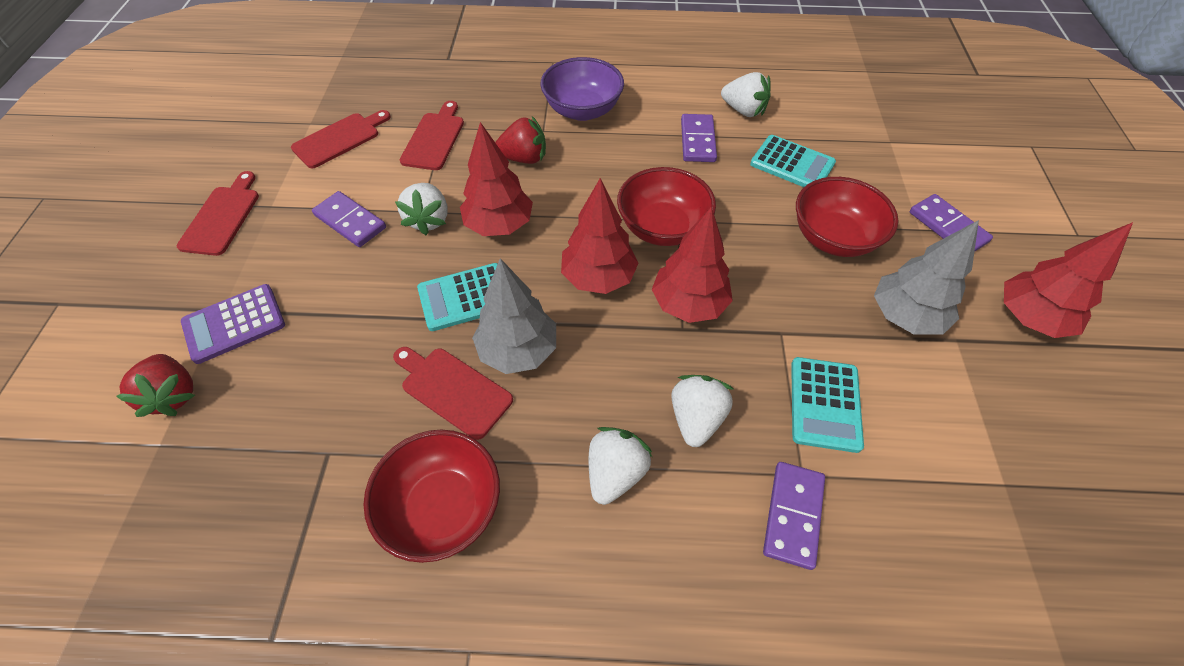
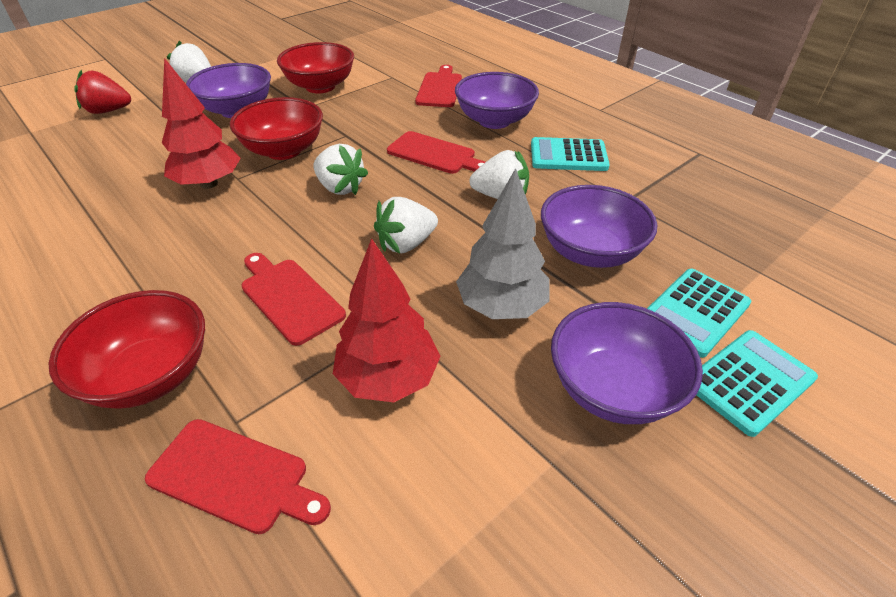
grey tree: 2 -> 1
purple bowl: 1 -> 4
purple calculator: 1 -> 0
purple domino: 4 -> 0
red strawberry: 2 -> 1
red tree: 4 -> 2

